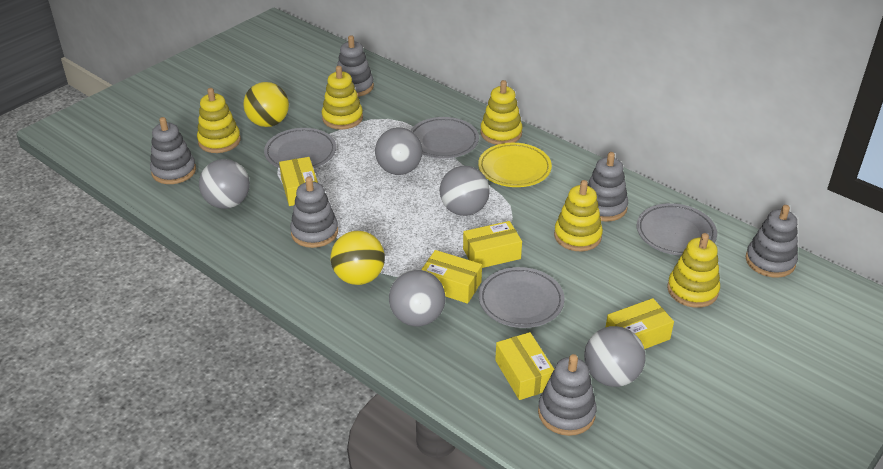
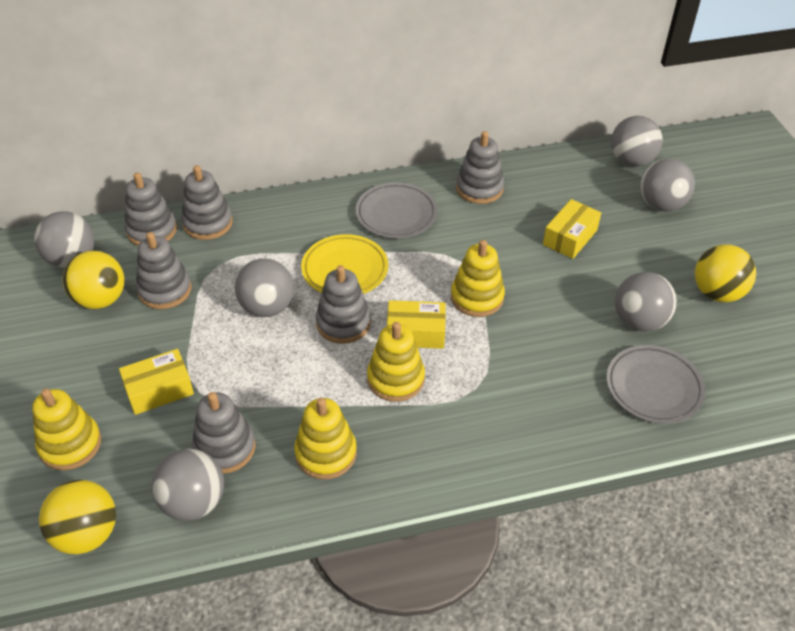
grey ball: 5 -> 6
grey plate: 4 -> 2
yellow ball: 2 -> 3
yellow box: 5 -> 3
yellow stacking toy: 5 -> 4

